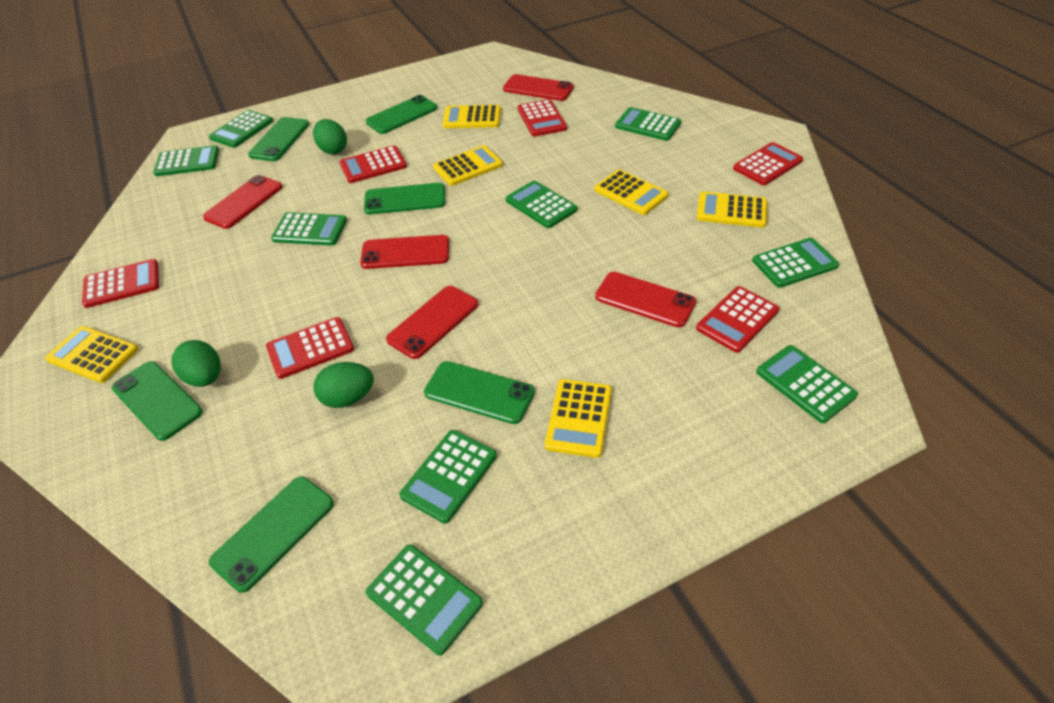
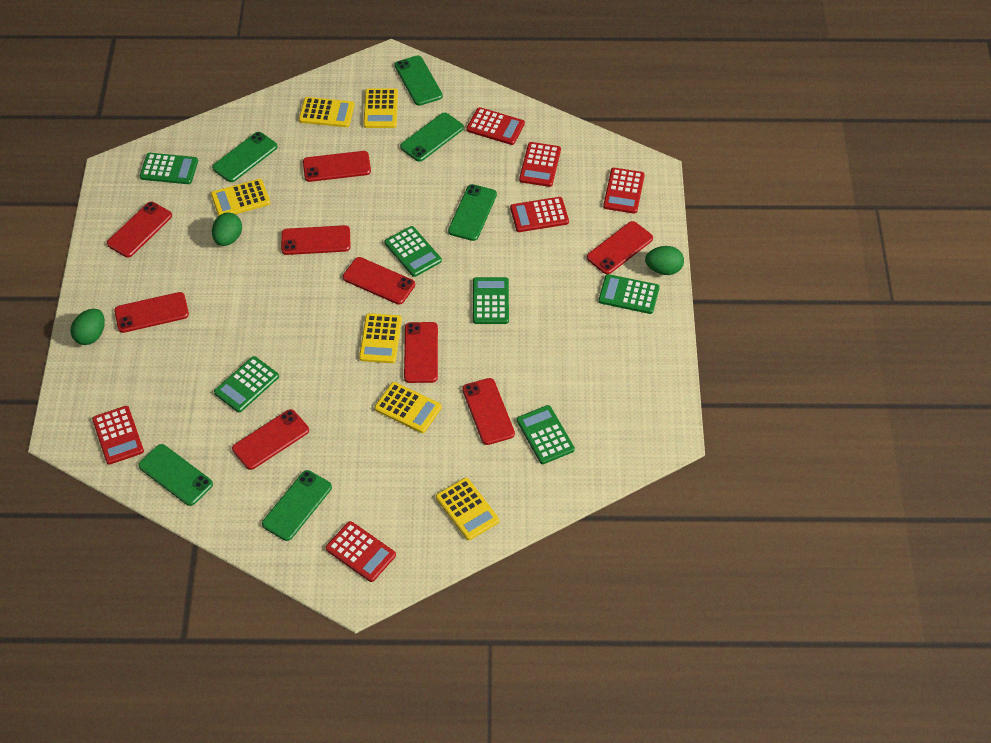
green calculator: 9 -> 6
red phone: 5 -> 9

